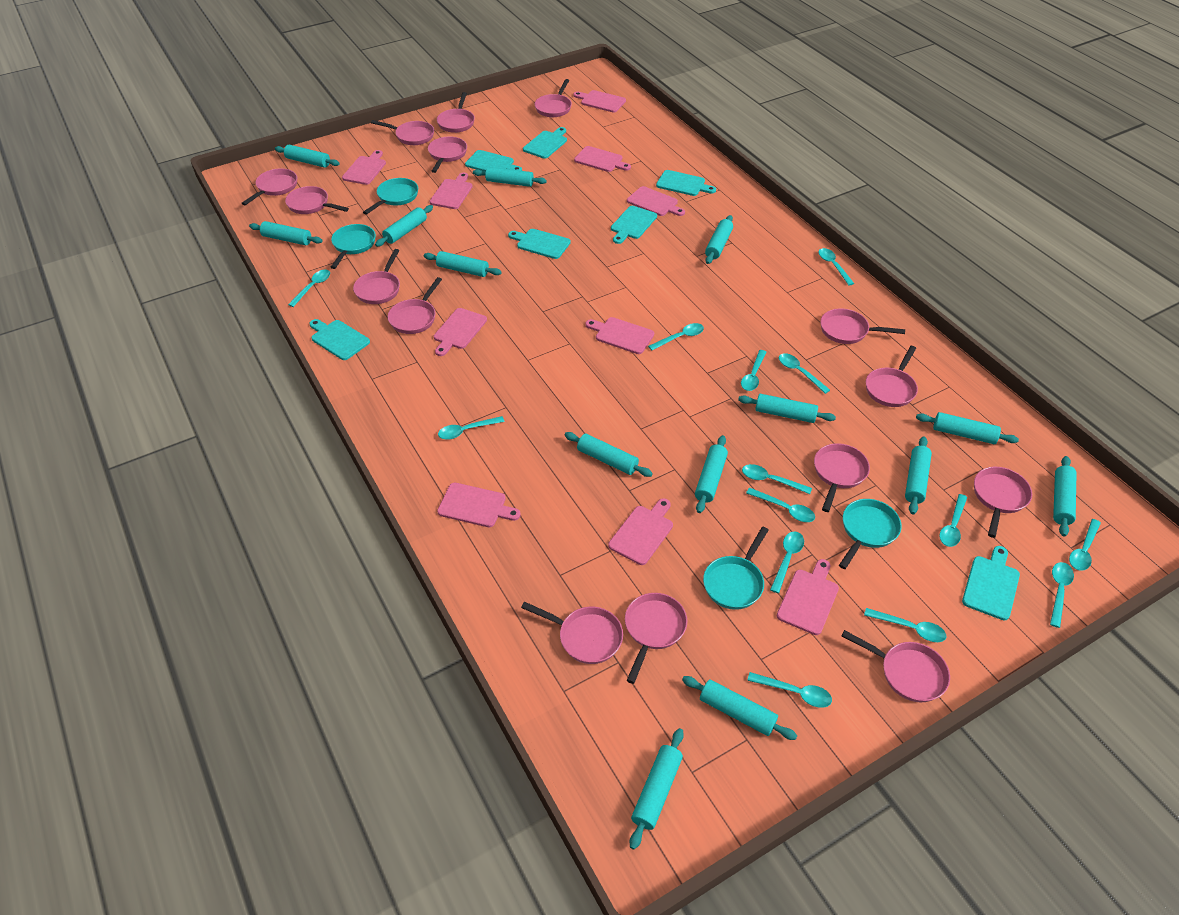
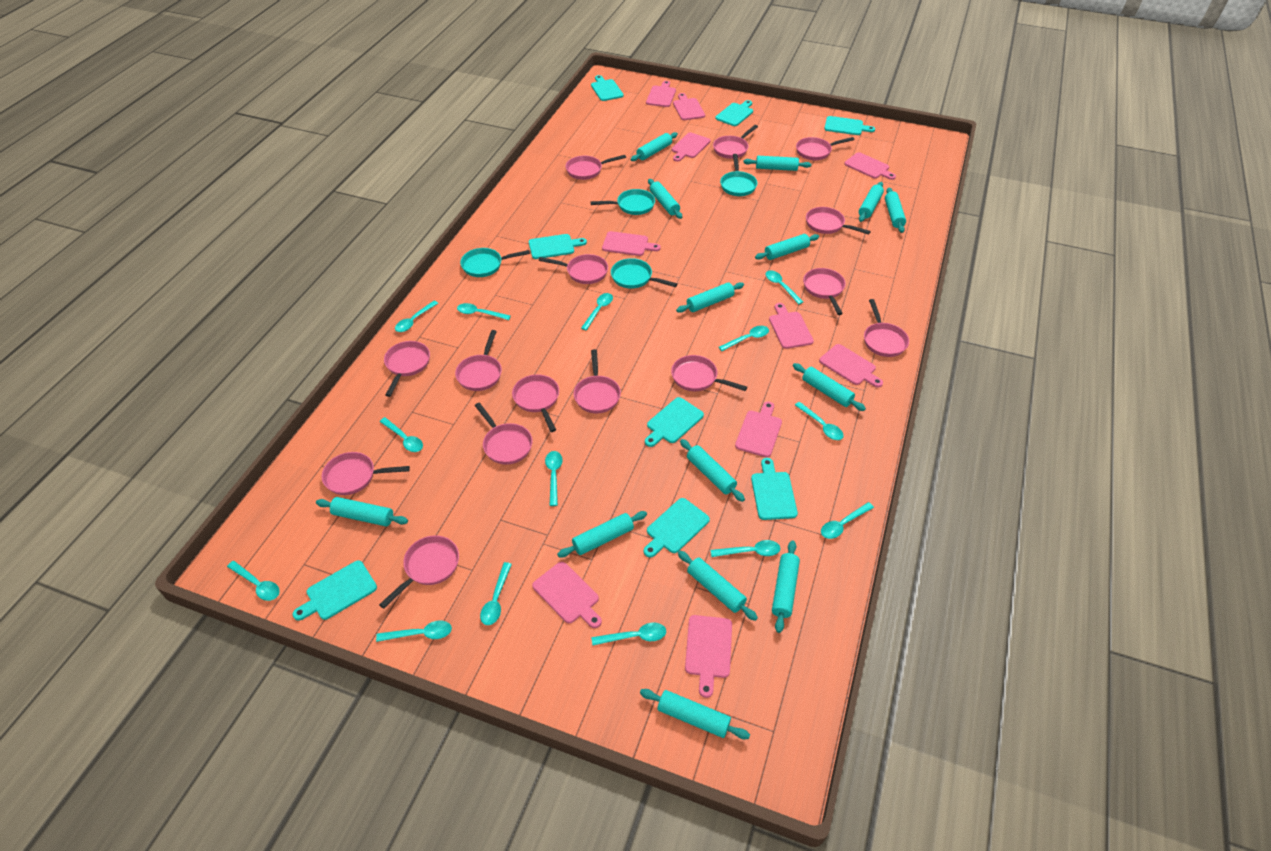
turquoise cutting board: 7 -> 8

